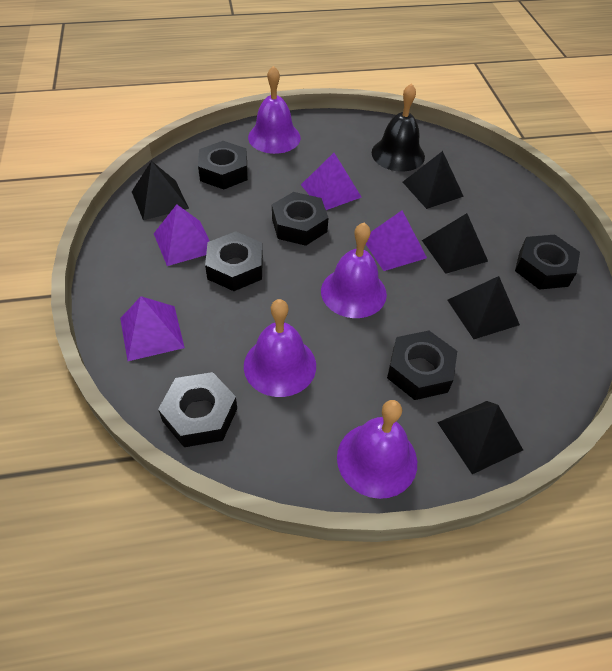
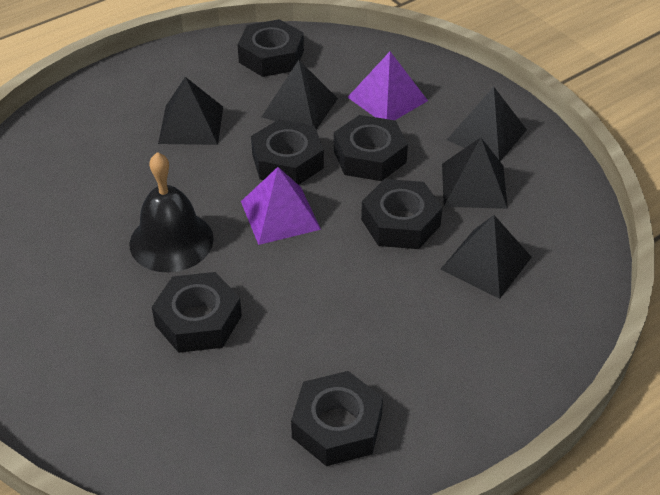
purple bell: 4 -> 0
purple pyramid: 4 -> 2

